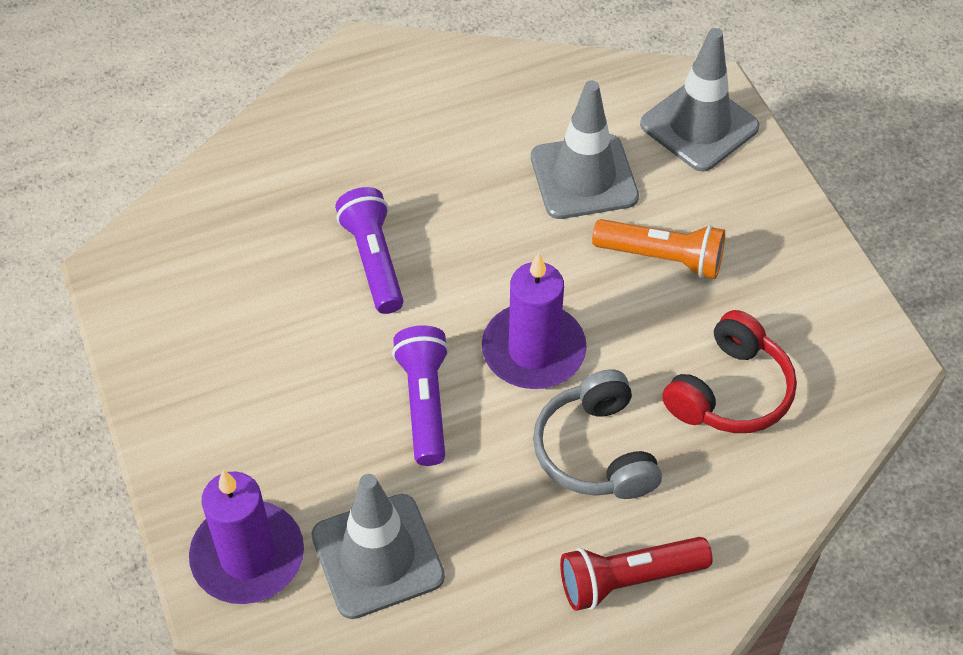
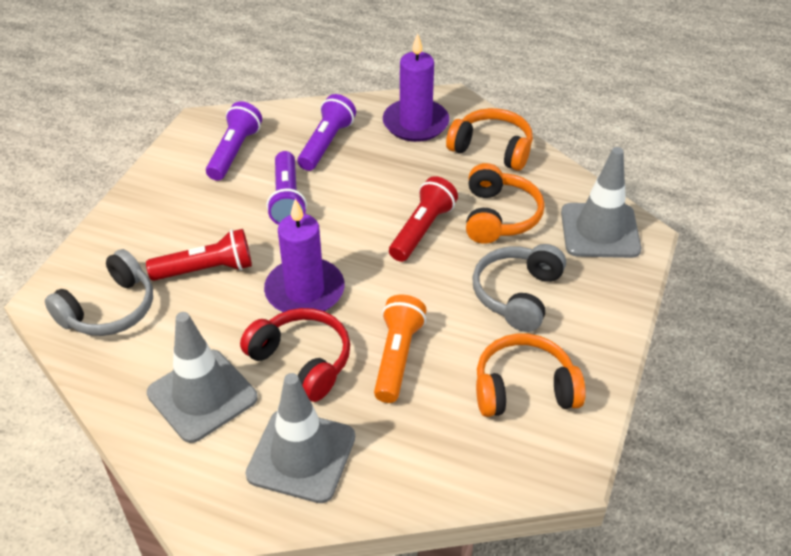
grey headphones: 1 -> 2
orange headphones: 0 -> 3
purple flashlight: 2 -> 3
red flashlight: 1 -> 2

